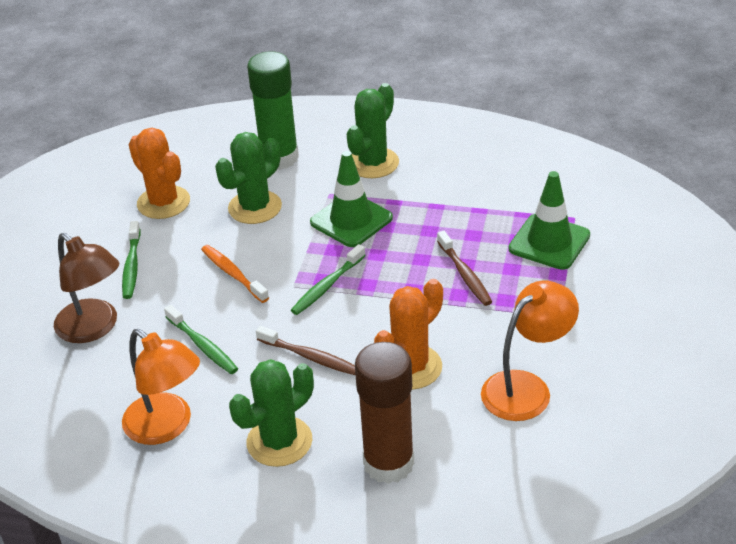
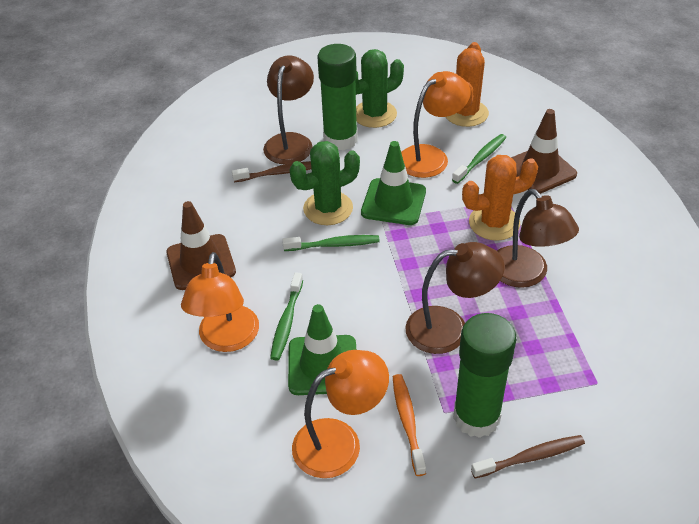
brown glue stick: 1 -> 0
brown lamp: 1 -> 3
brown traffic cone: 0 -> 2
green cactus: 3 -> 2
green glue stick: 1 -> 2
orange lamp: 2 -> 3

